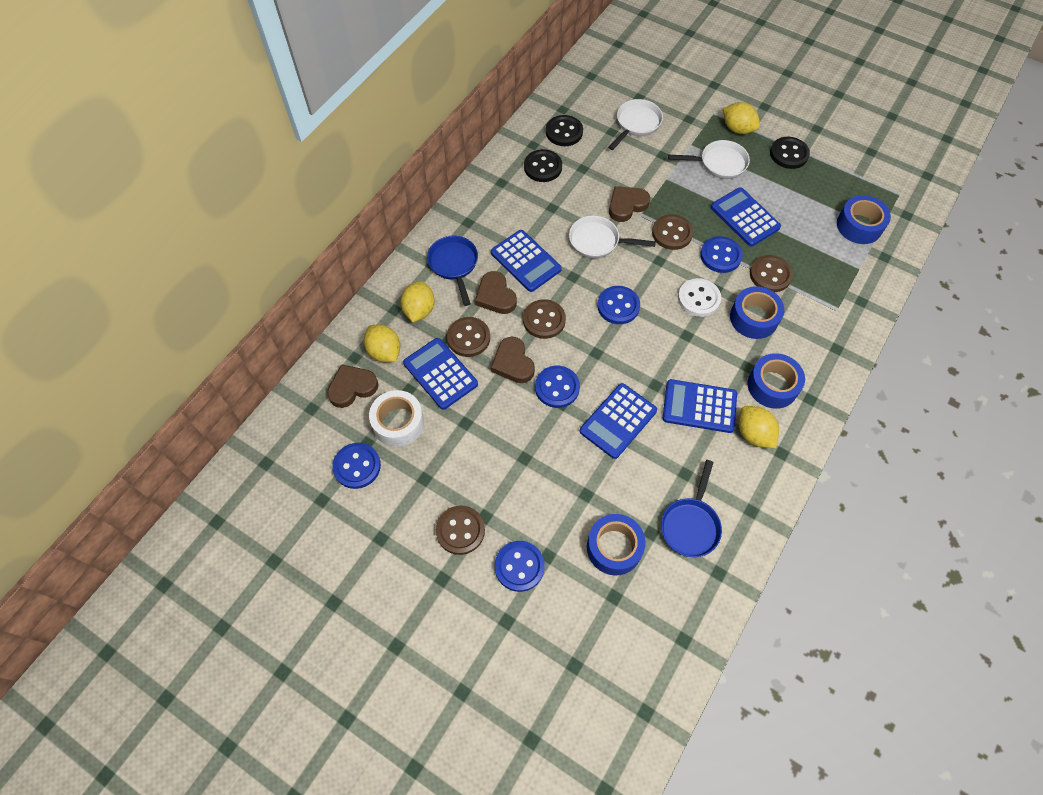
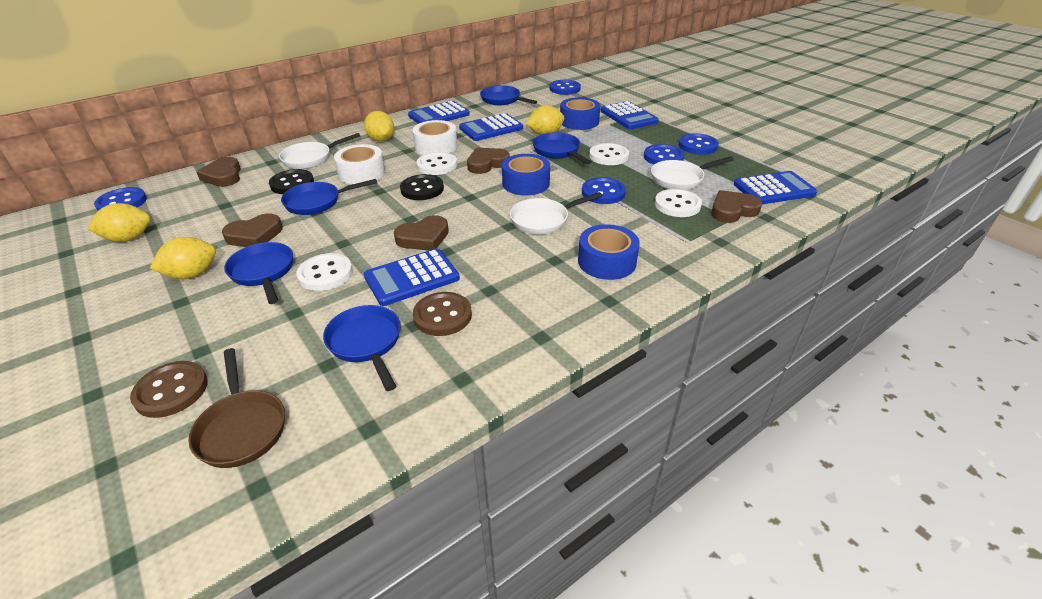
black button: 3 -> 2
blue pan: 2 -> 5
blue tape: 4 -> 3
brown button: 5 -> 2
brown heart: 4 -> 5
brown pan: 0 -> 1
white button: 1 -> 4
white tape: 1 -> 2

